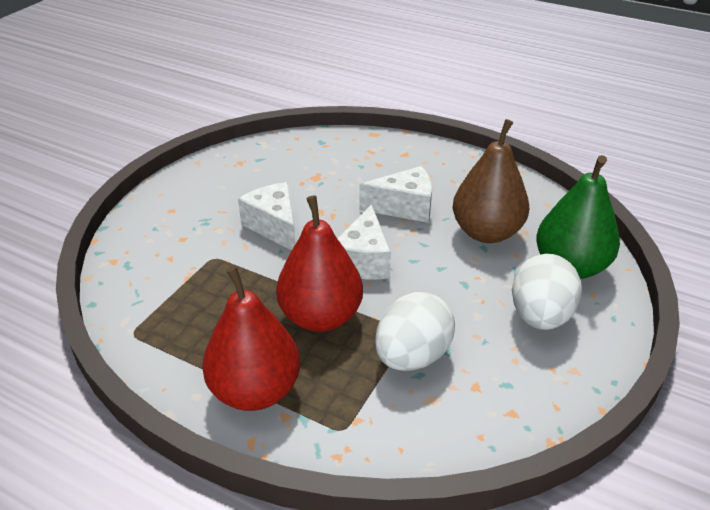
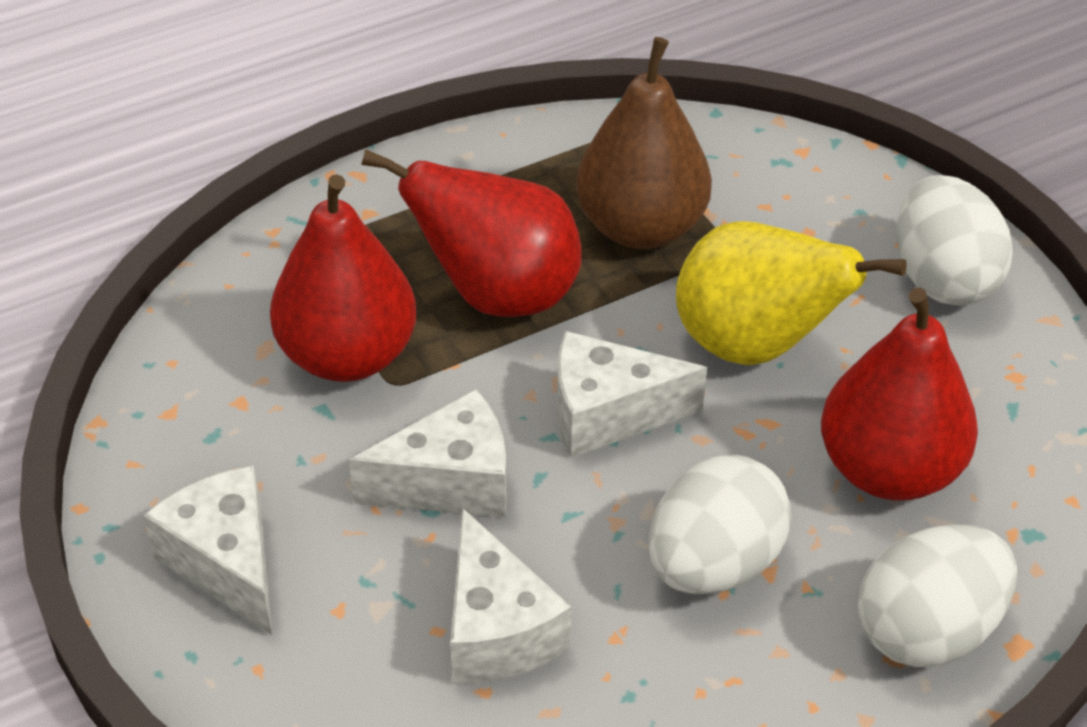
green pear: 1 -> 0
red pear: 2 -> 3
white cheese: 3 -> 4
white egg: 2 -> 3
yellow pear: 0 -> 1

